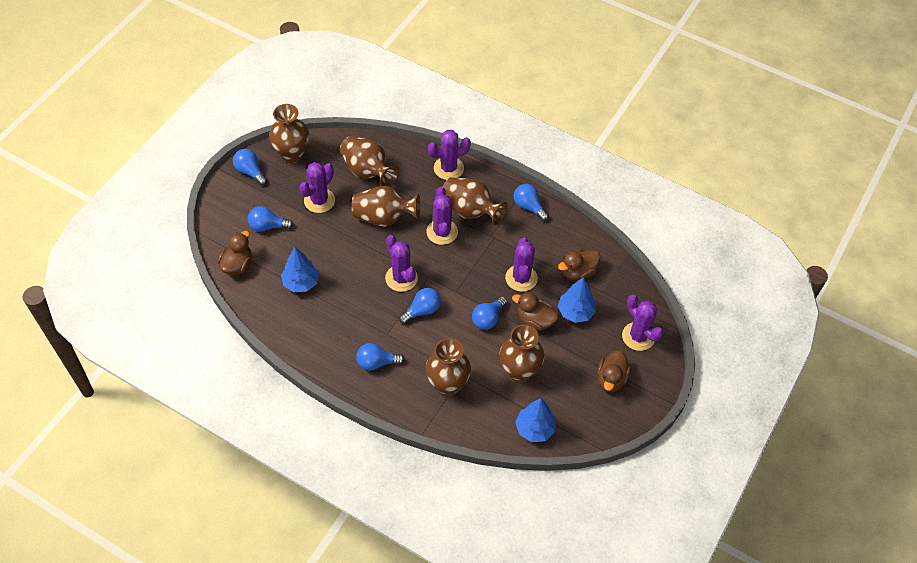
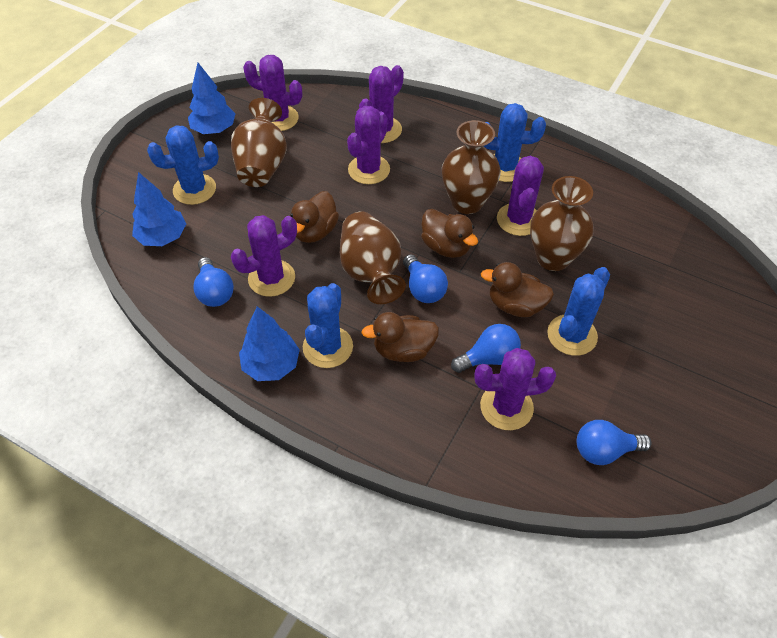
blue cactus: 0 -> 4
blue light bulb: 6 -> 4
brown vase: 6 -> 4

